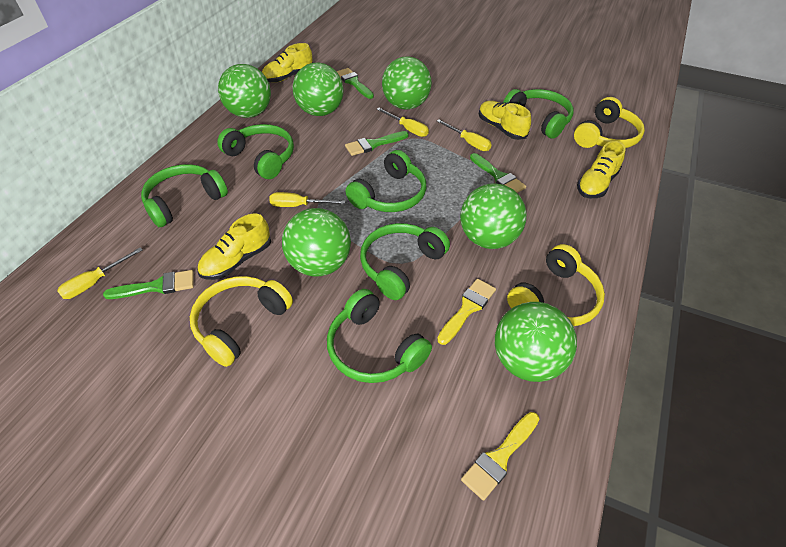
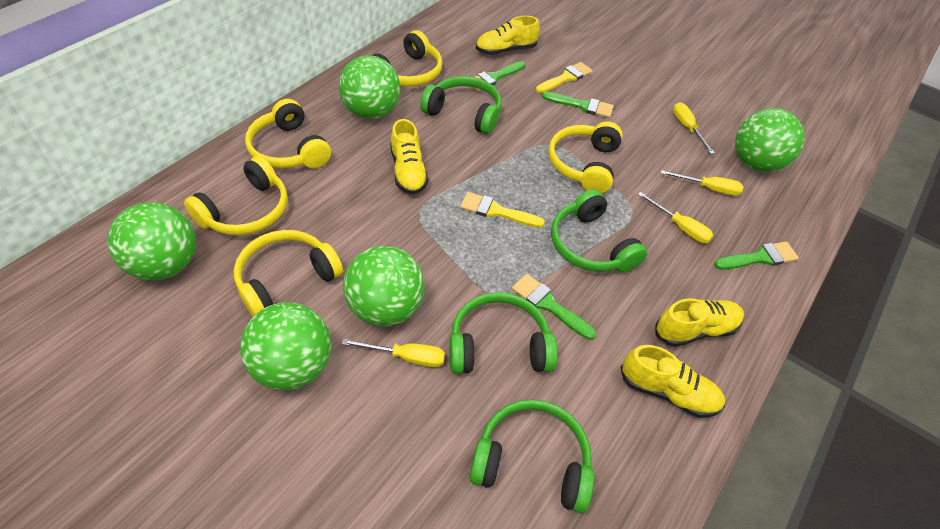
green ball: 6 -> 5
green headphones: 6 -> 4
yellow headphones: 3 -> 5

